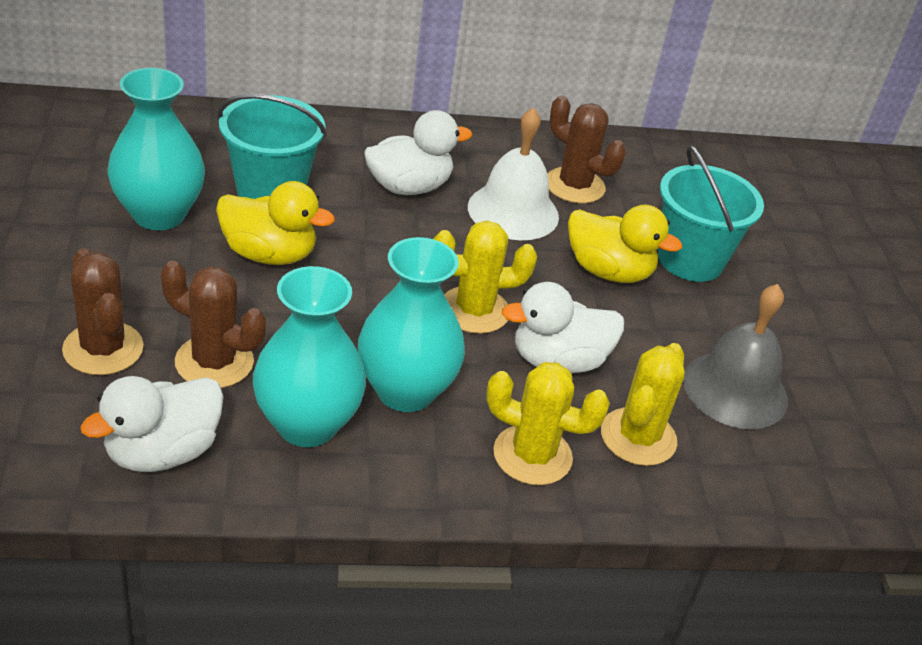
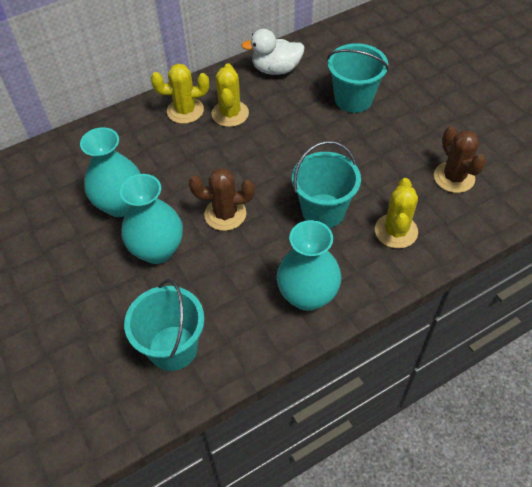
brown cactus: 3 -> 2
grey bell: 1 -> 0
turquoise bucket: 2 -> 3
white bell: 1 -> 0
white duck: 3 -> 1
yellow duck: 2 -> 0

